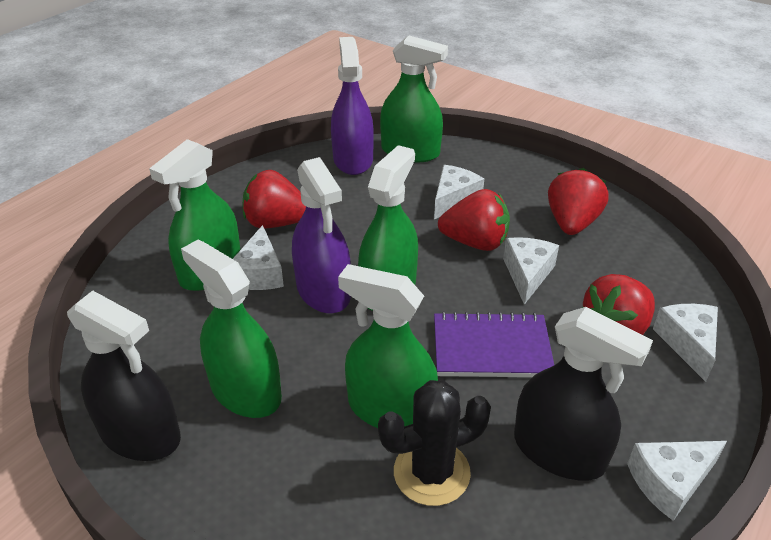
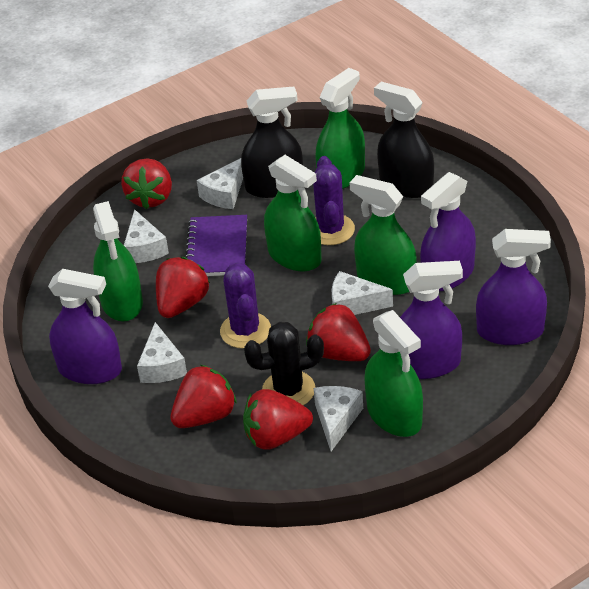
purple cactus: 0 -> 2
purple spray bottle: 2 -> 4
red strawberry: 4 -> 5

